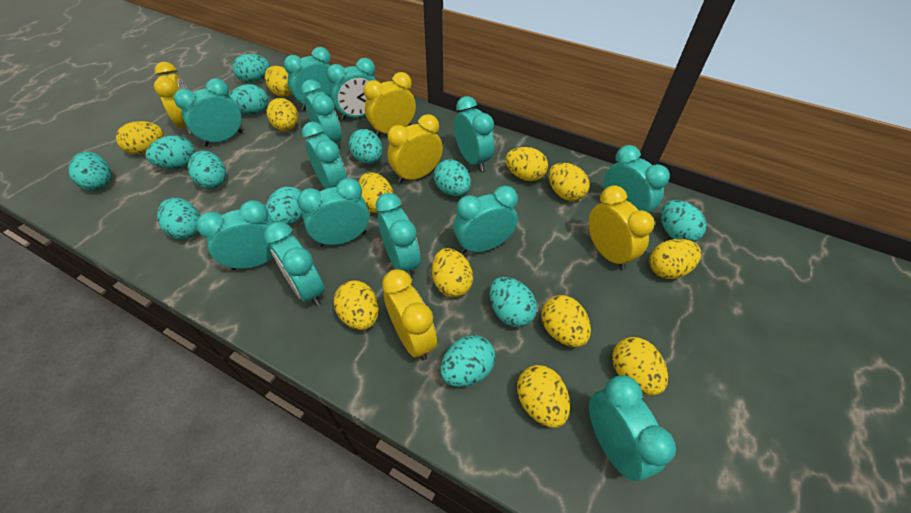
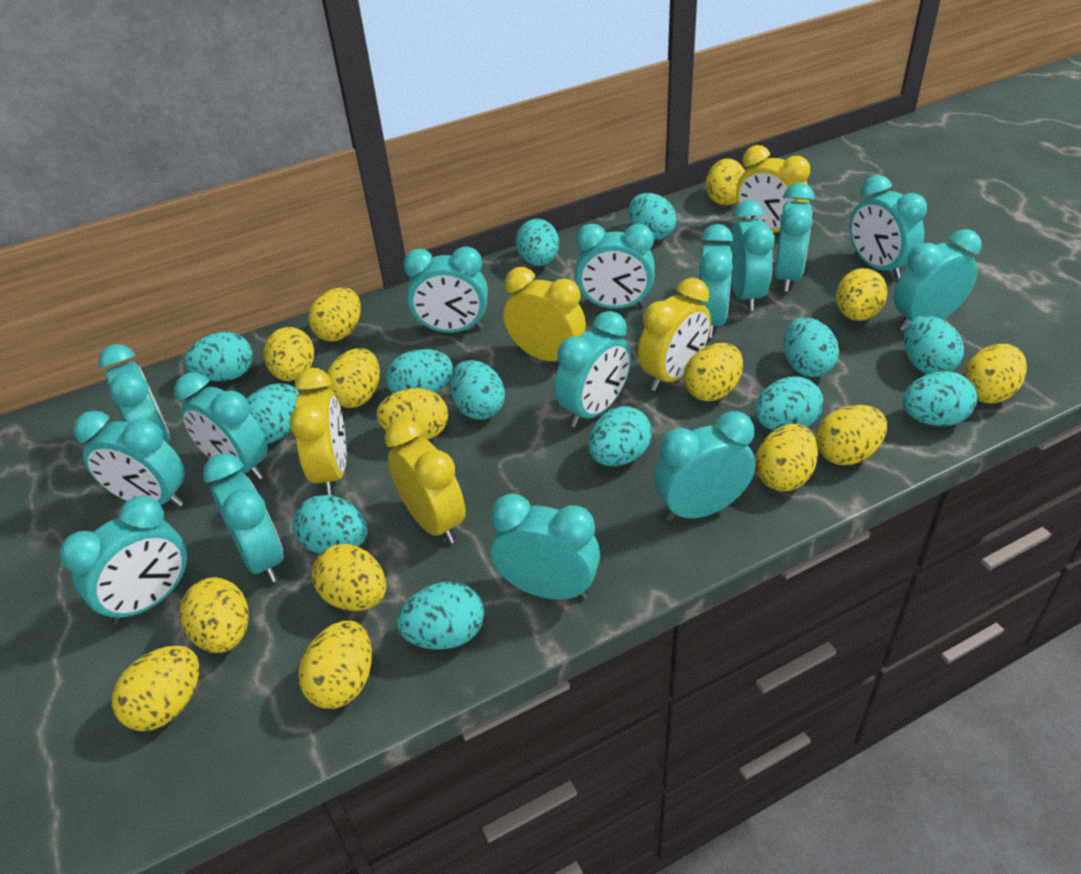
turquoise clock: 13 -> 15
turquoise egg: 12 -> 13
yellow egg: 12 -> 14

